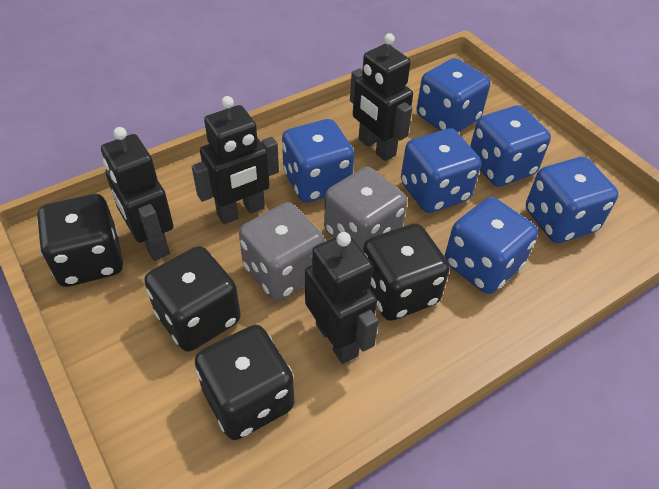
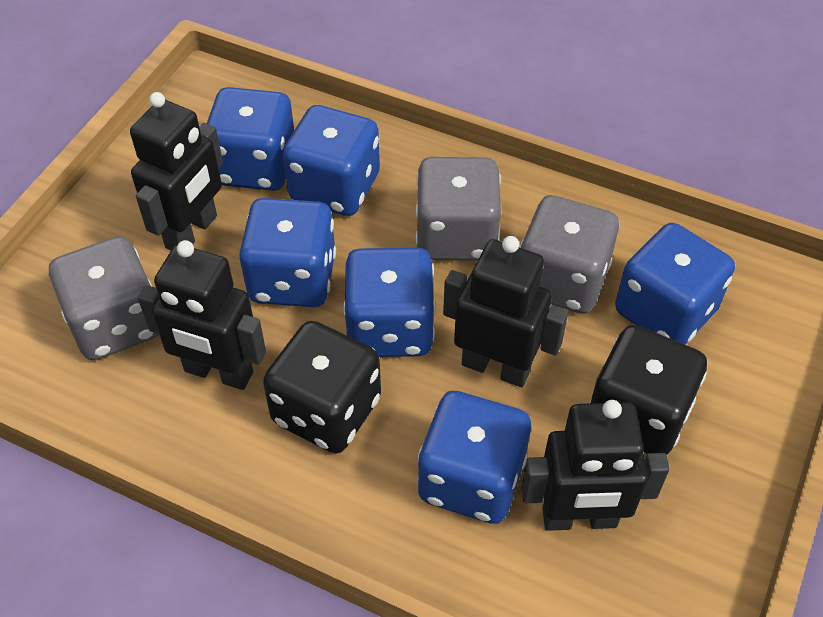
black dice: 4 -> 2
grey dice: 2 -> 3

